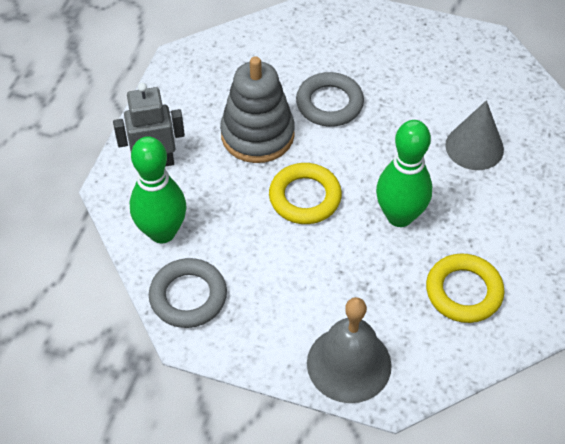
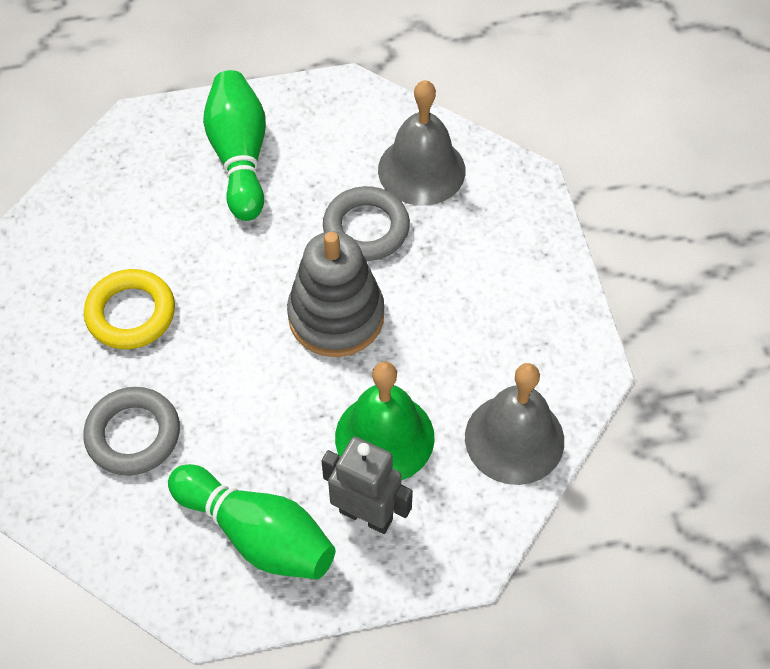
green bell: 0 -> 1
grey bell: 1 -> 2
grey cone: 1 -> 0
yellow ring: 2 -> 1

